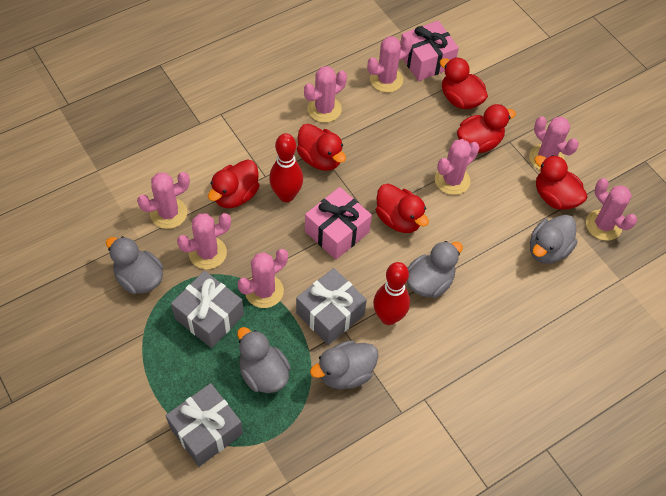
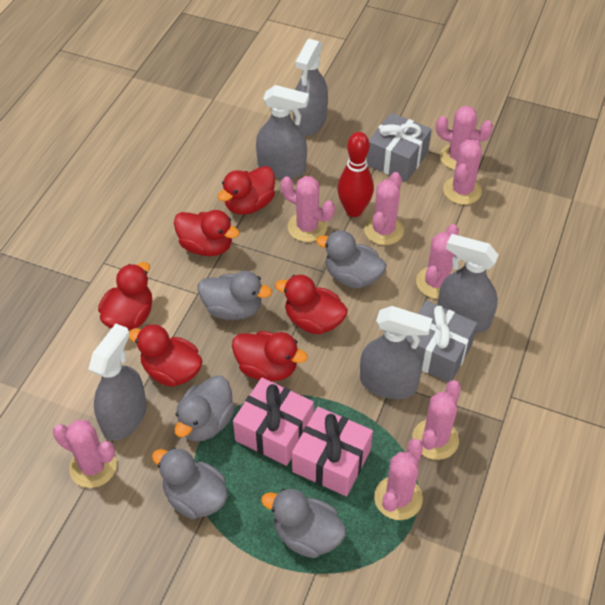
grey gift: 3 -> 2
grey spray bottle: 0 -> 5
red bowling pin: 2 -> 1

